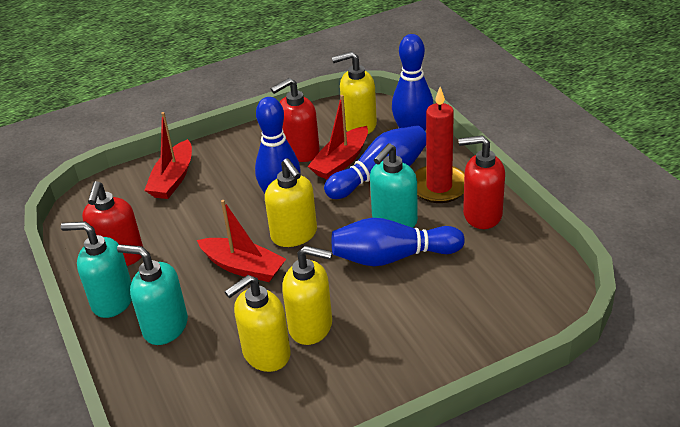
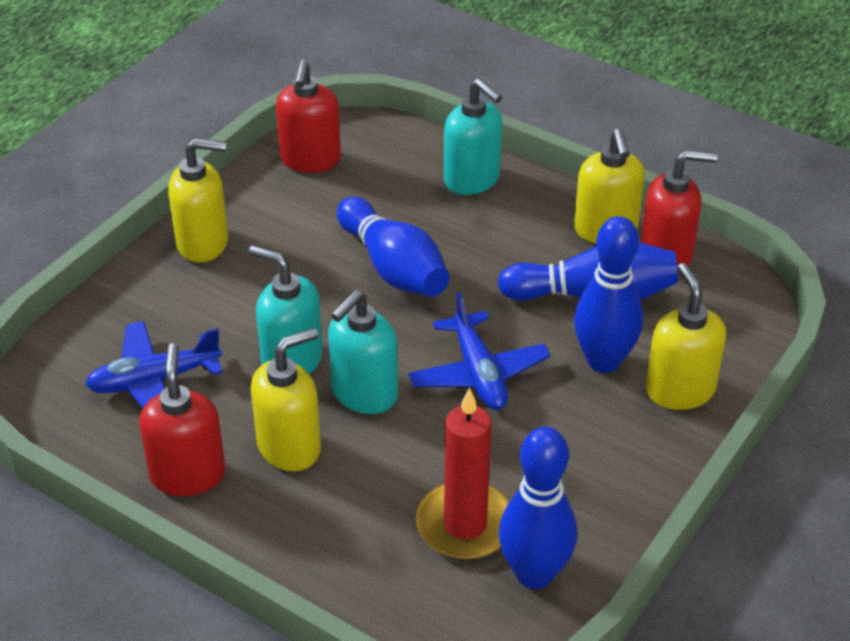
blue plane: 0 -> 2
red boat: 3 -> 0

